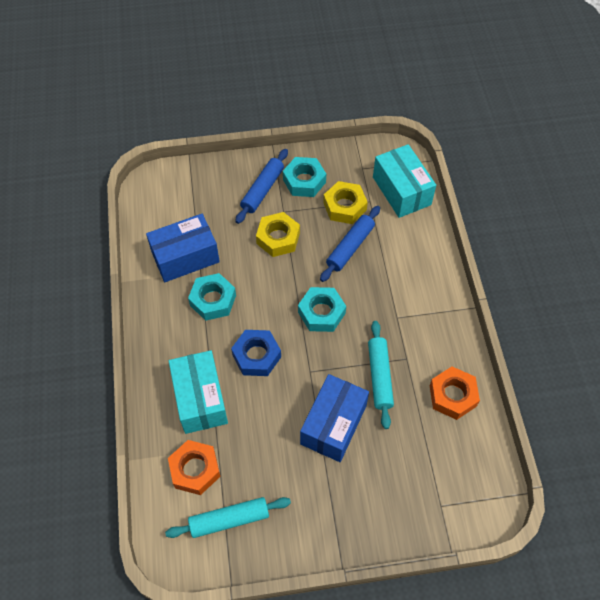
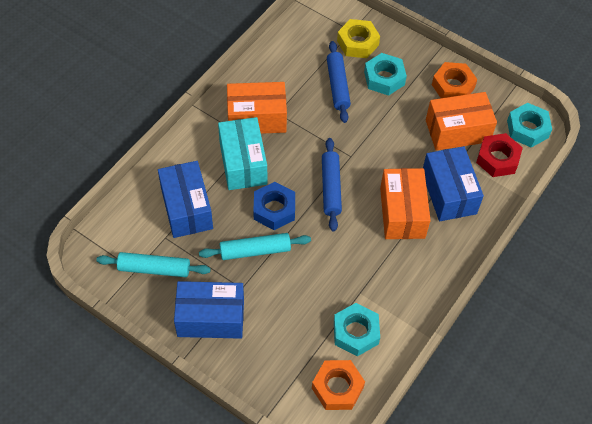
blue box: 2 -> 3
orange box: 0 -> 3
red nut: 0 -> 1
turquoise box: 2 -> 1
yellow nut: 2 -> 1

